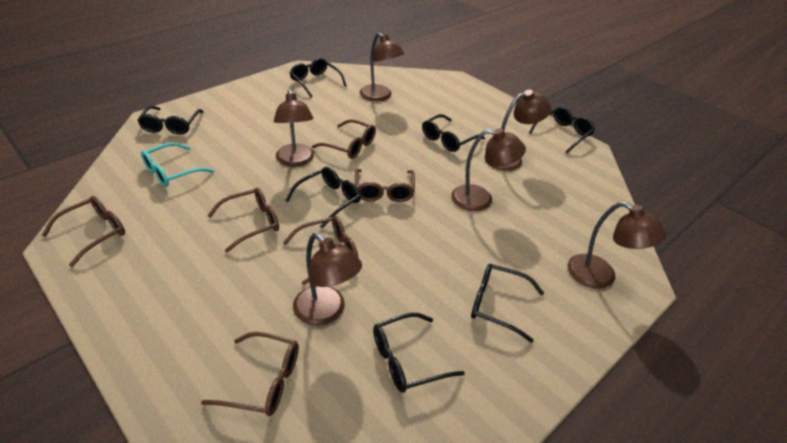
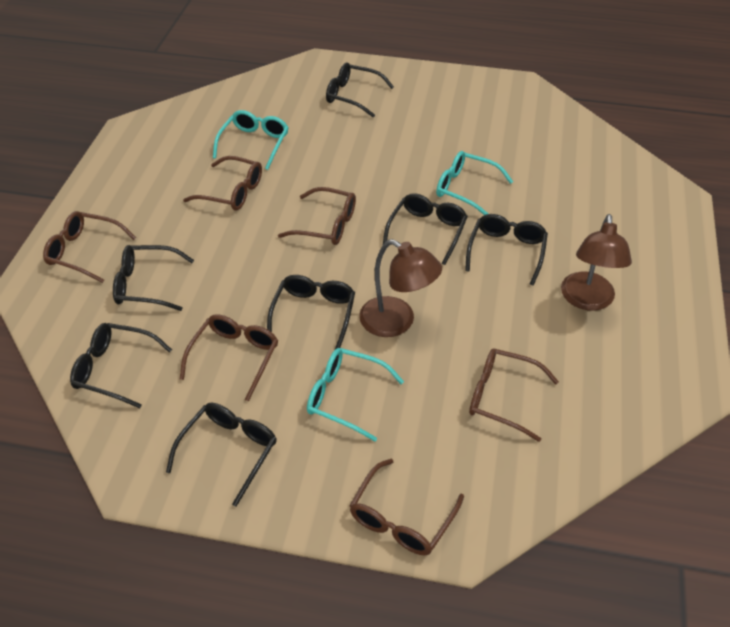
brown lamp: 6 -> 2
turquoise glasses: 1 -> 3

